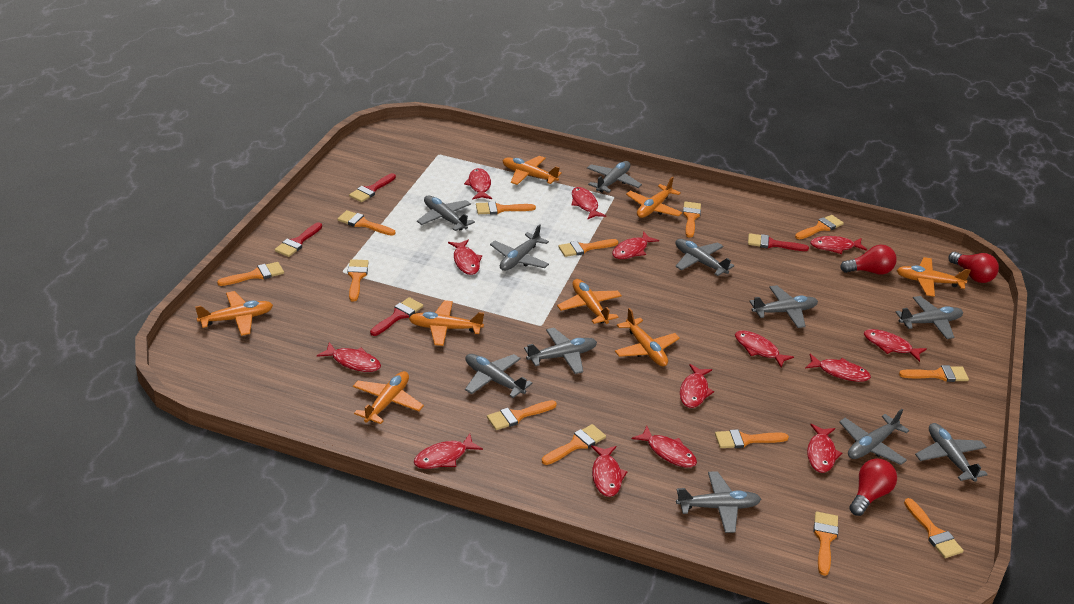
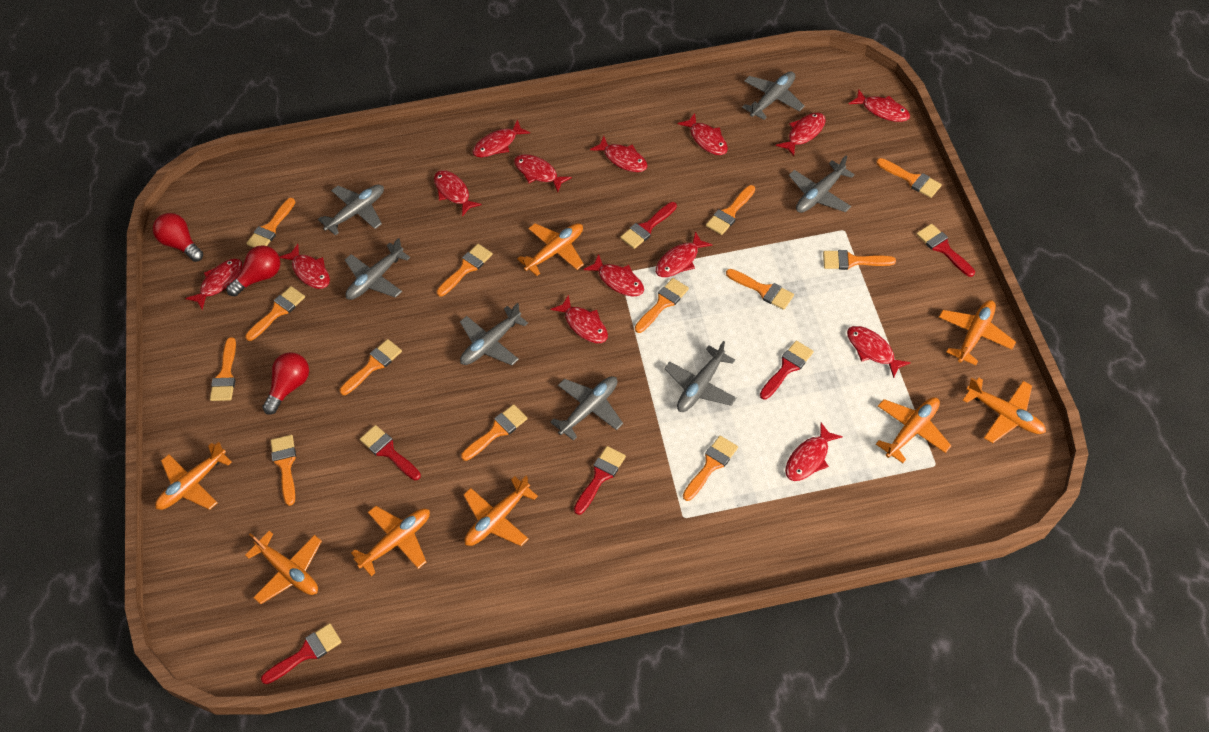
grey plane: 11 -> 7
red brush: 4 -> 6

